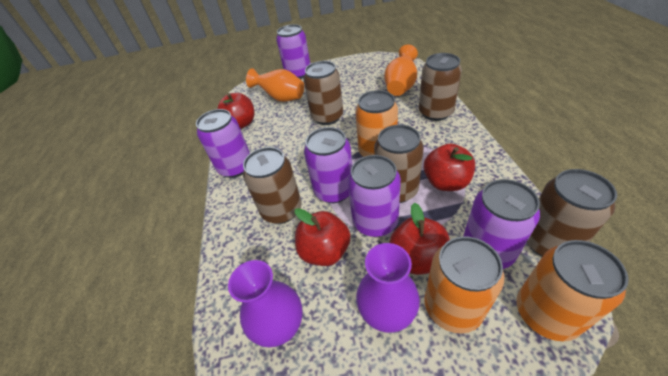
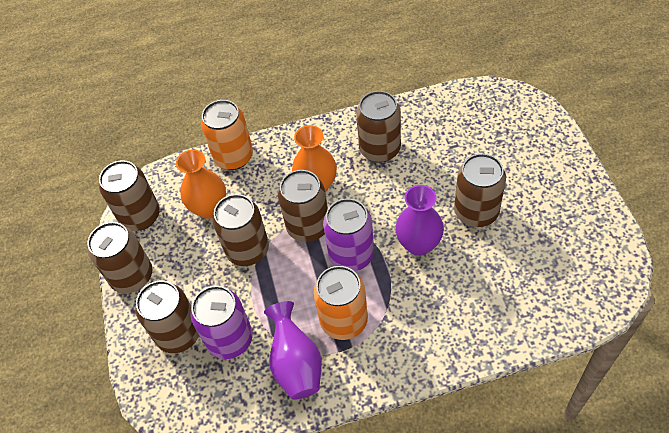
brown can: 5 -> 7
orange can: 3 -> 2
purple can: 5 -> 2
red apple: 4 -> 0

